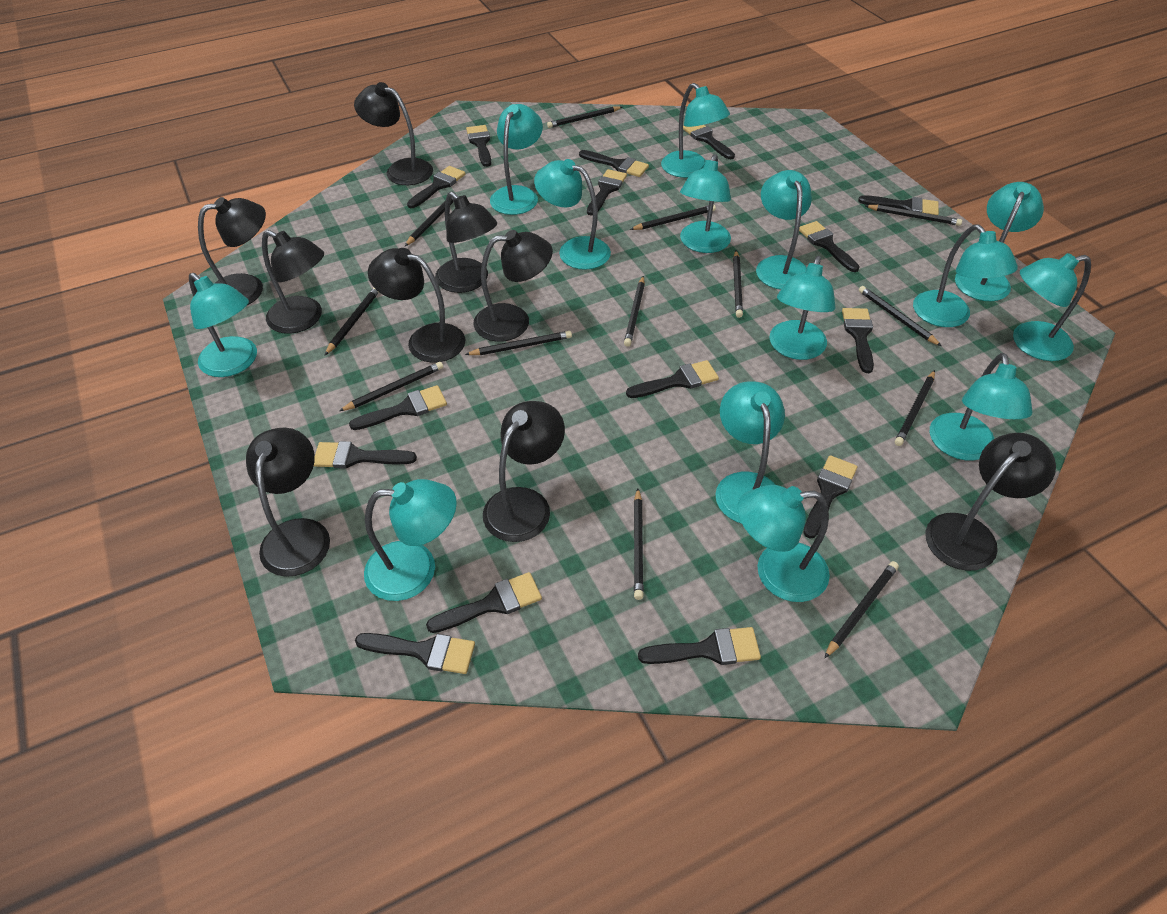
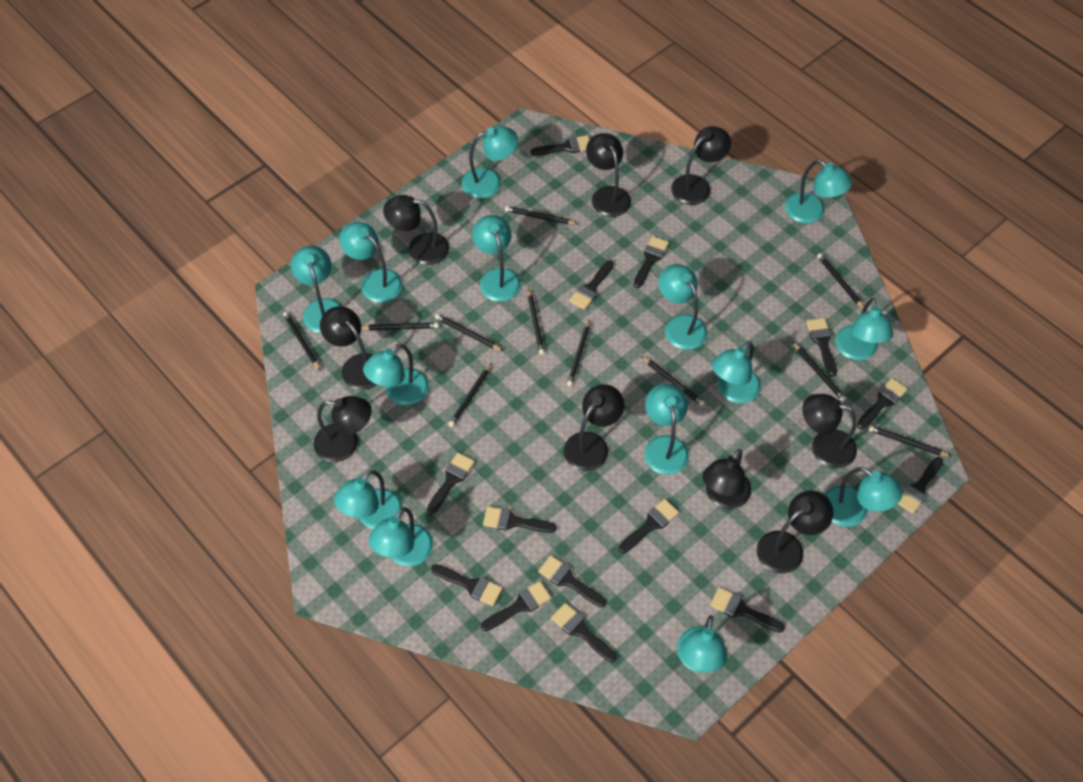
black brush: 15 -> 14
black pencil: 13 -> 11

